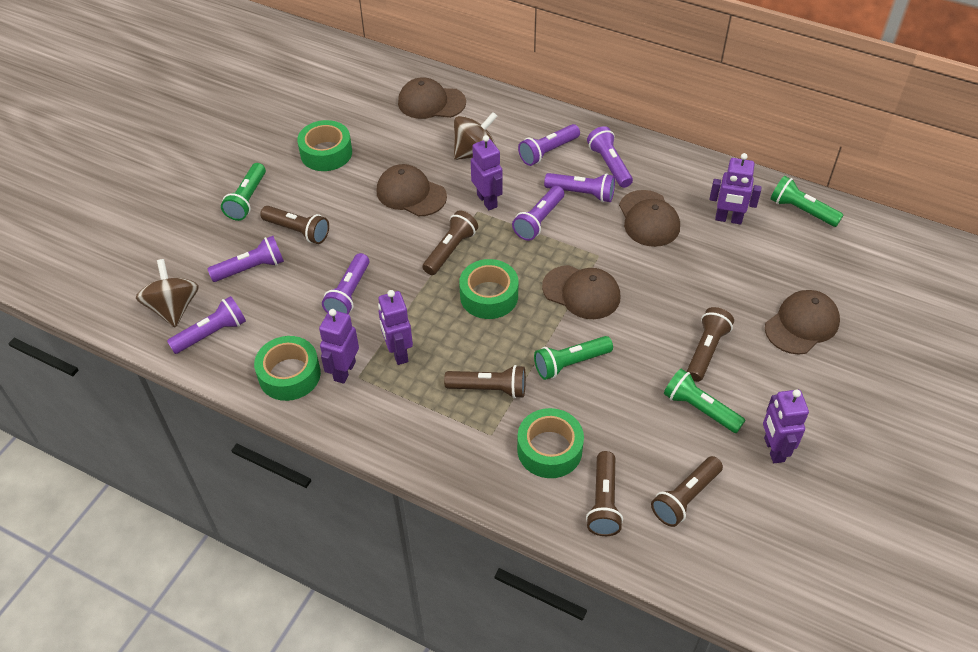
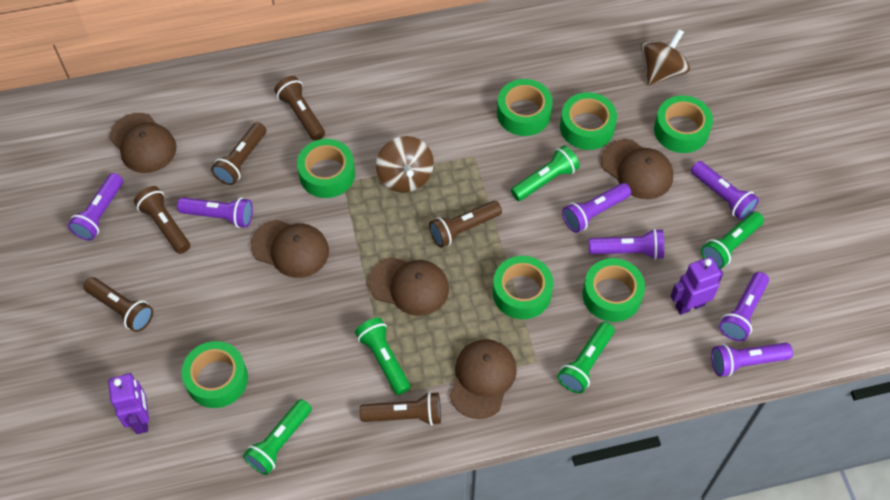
green flashlight: 4 -> 5
green tape: 4 -> 7
purple robot: 5 -> 2

